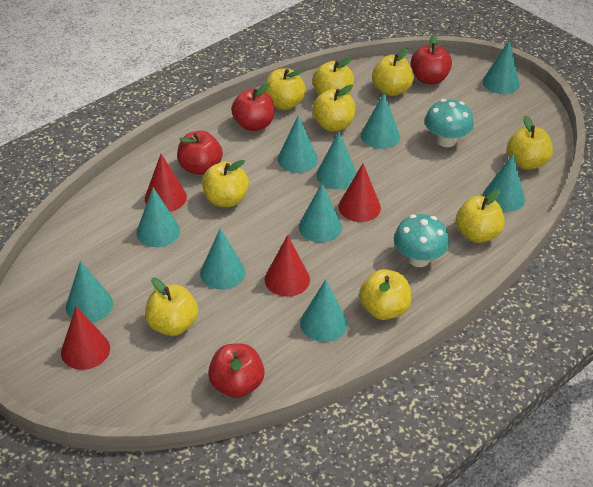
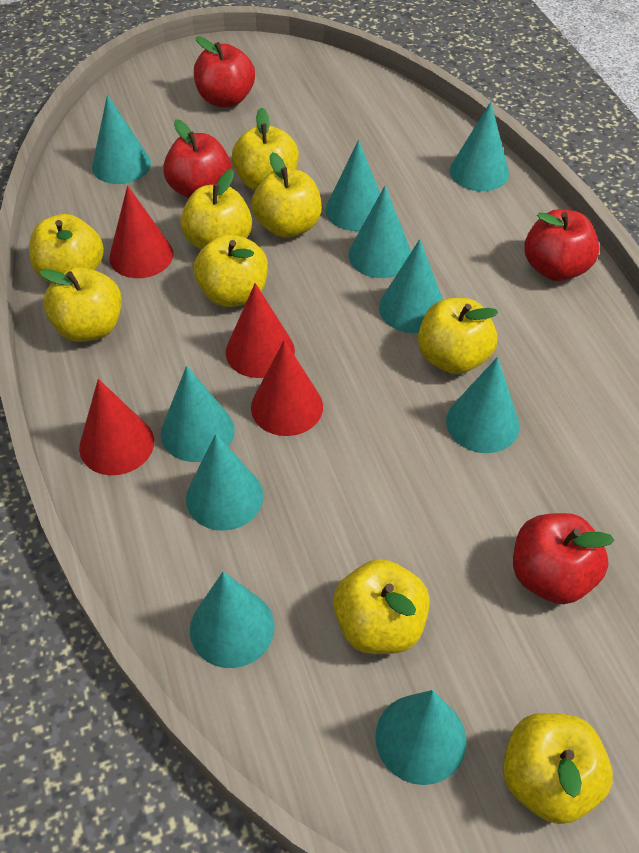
turquoise mushroom: 2 -> 0

